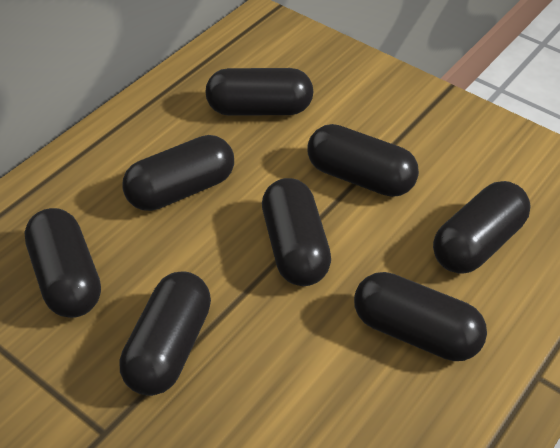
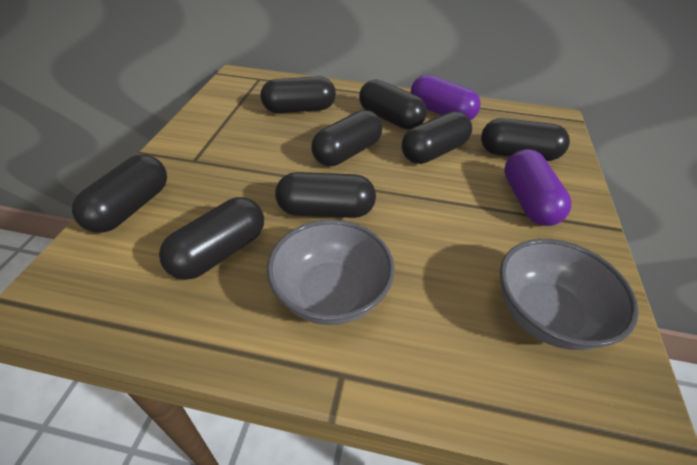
grey bowl: 0 -> 2
purple capsule: 0 -> 2

